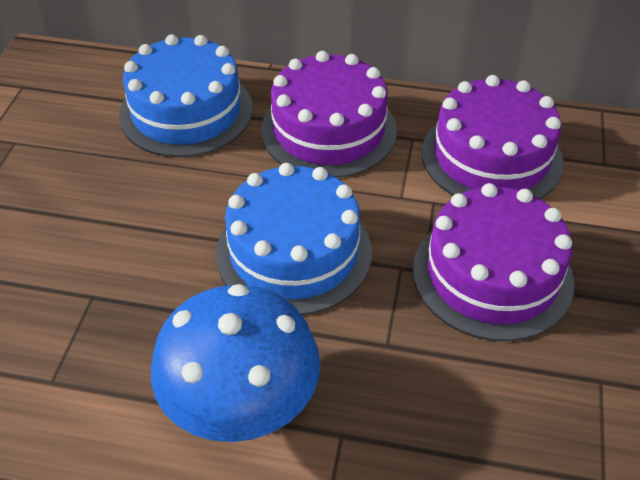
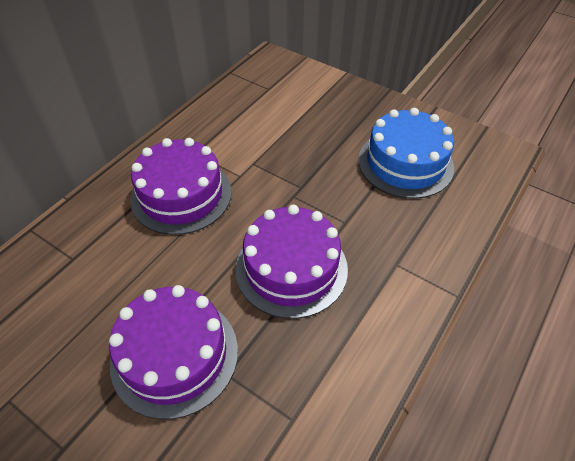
blue cake: 2 -> 1
blue mushroom: 1 -> 0

